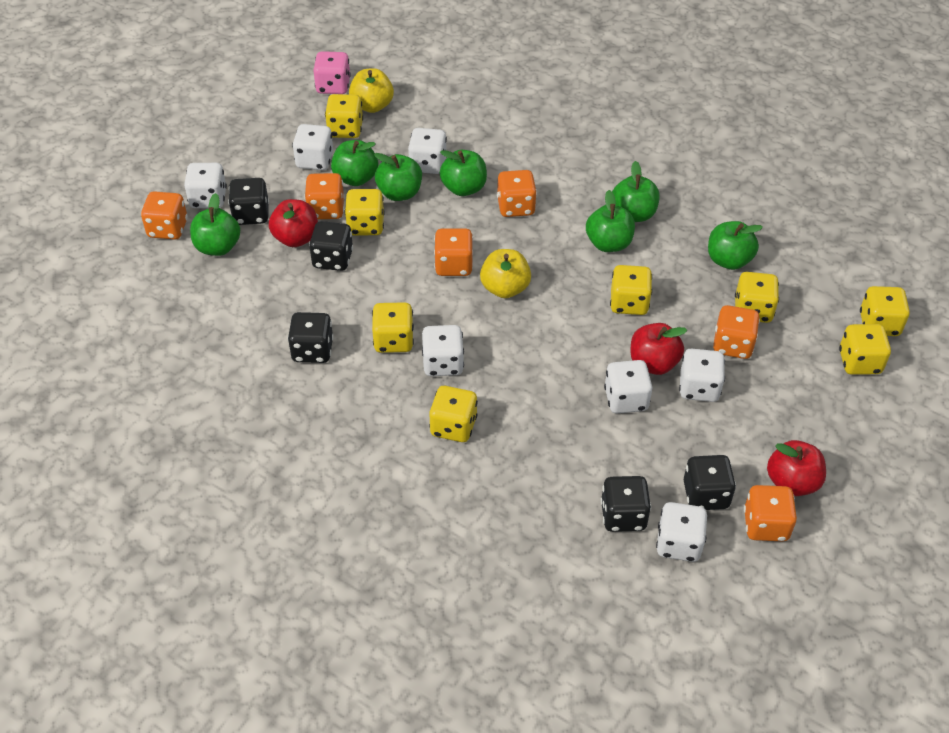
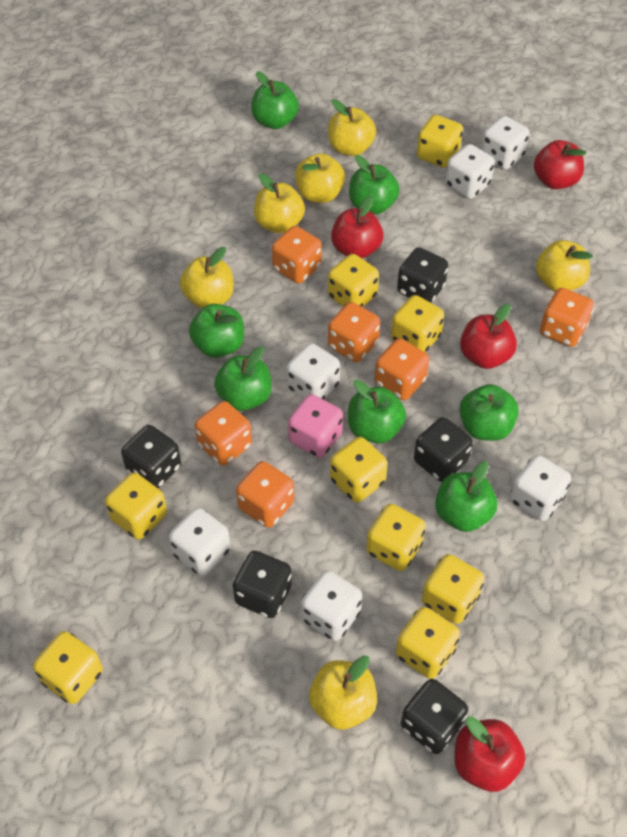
red apple: 3 -> 4
white dice: 7 -> 6
yellow apple: 2 -> 6
yellow dice: 8 -> 9

